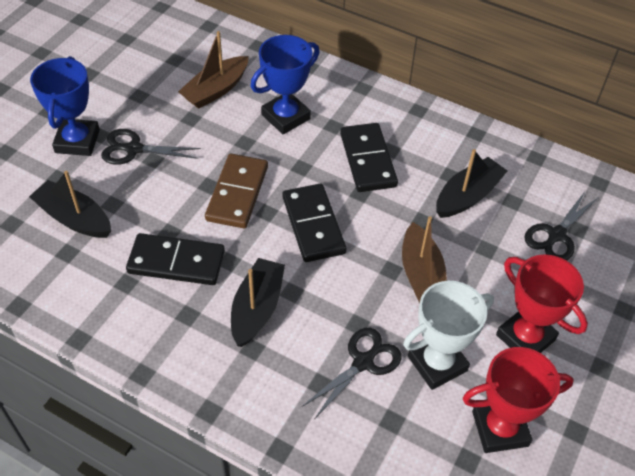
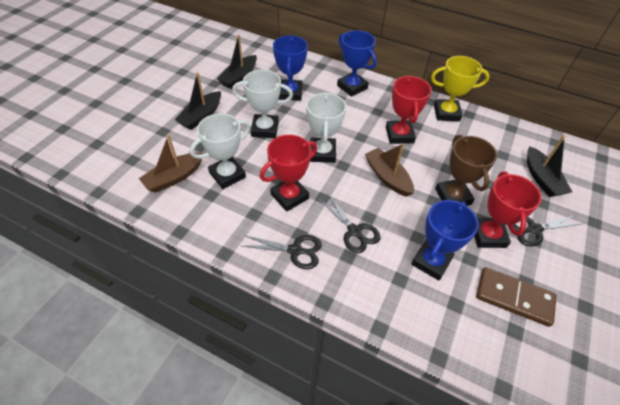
black domino: 3 -> 0
blue trophy: 2 -> 3
brown trophy: 0 -> 1
red trophy: 2 -> 3
white trophy: 1 -> 3
yellow trophy: 0 -> 1

